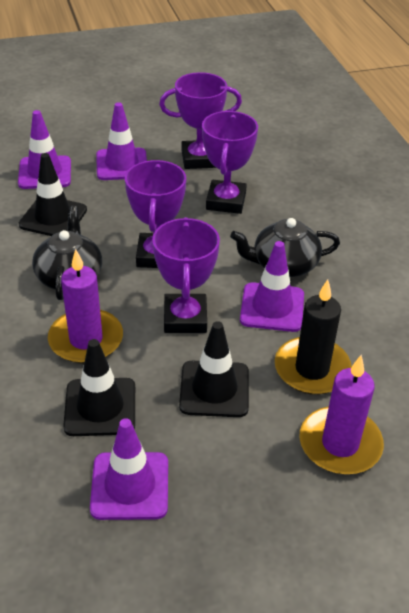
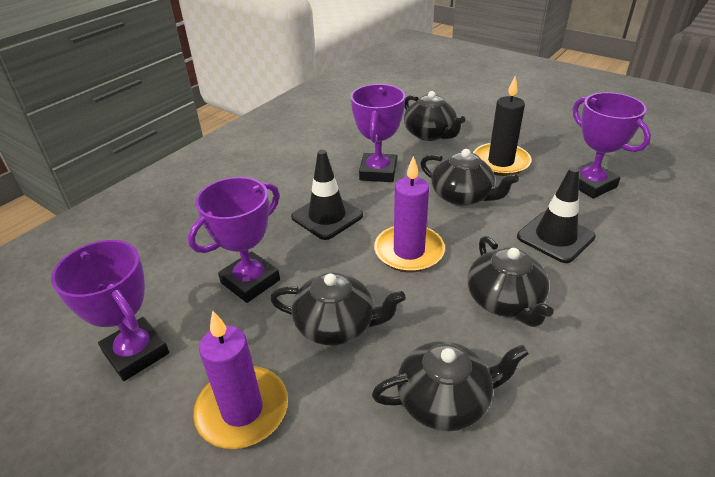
black teapot: 2 -> 5
black traffic cone: 3 -> 2
purple traffic cone: 4 -> 0

